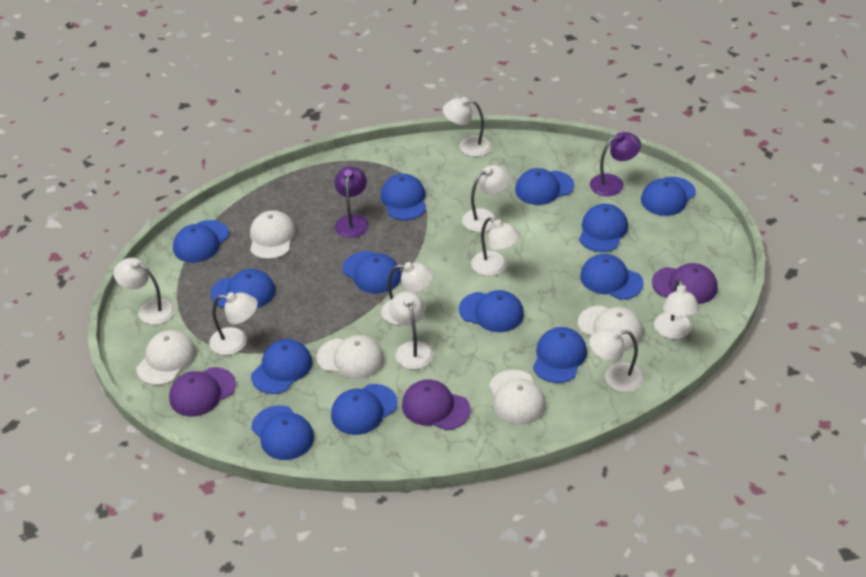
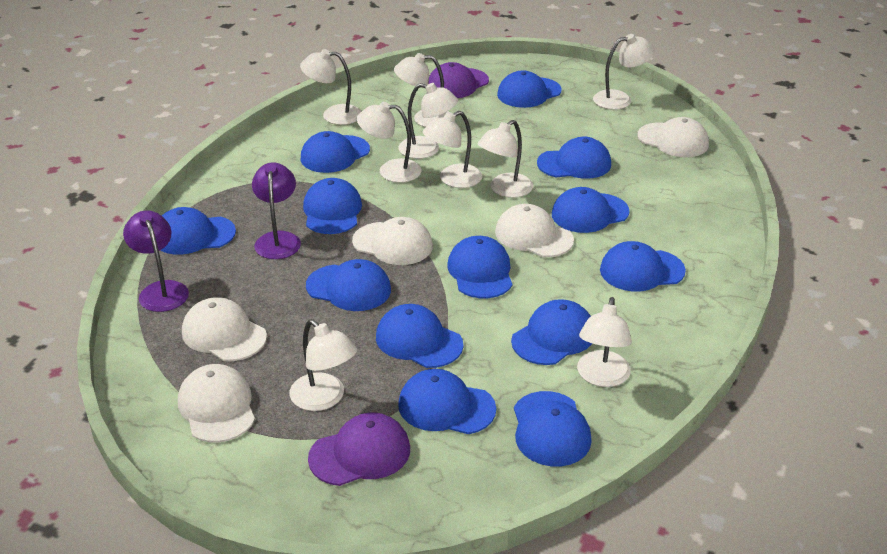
purple cap: 3 -> 2

